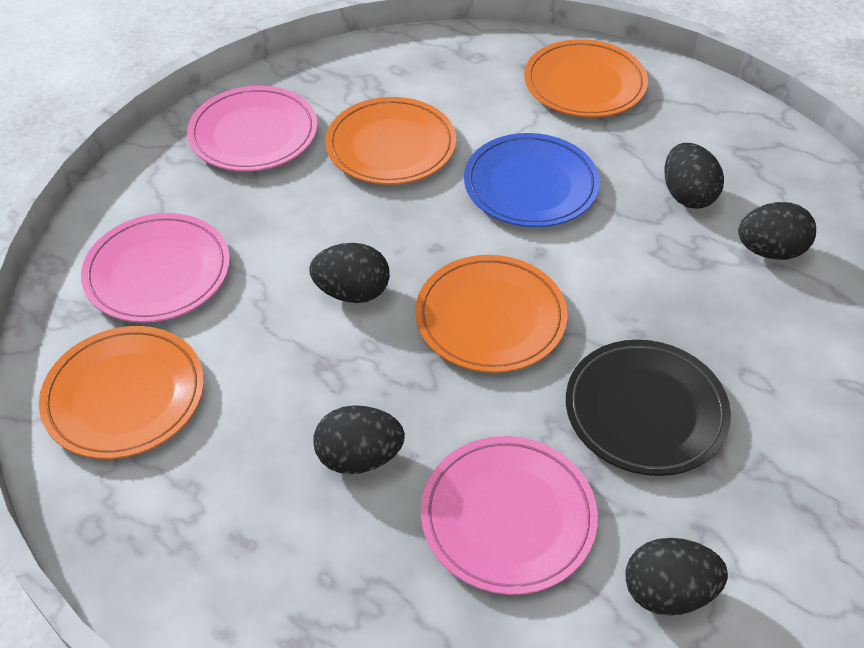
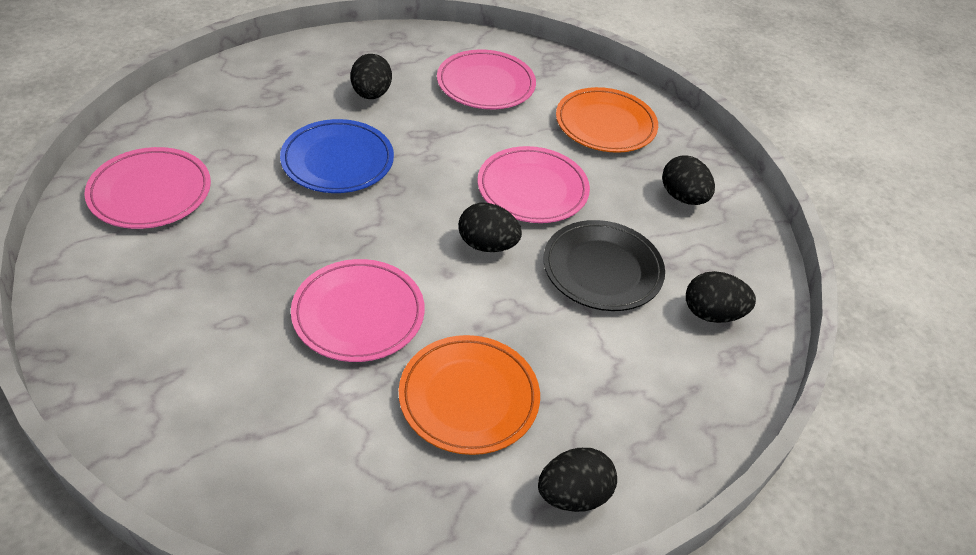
orange plate: 4 -> 2
pink plate: 3 -> 4

